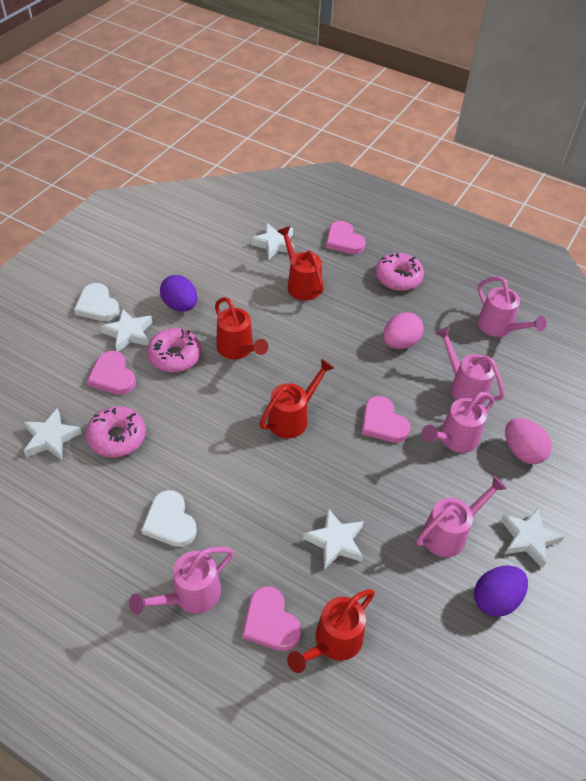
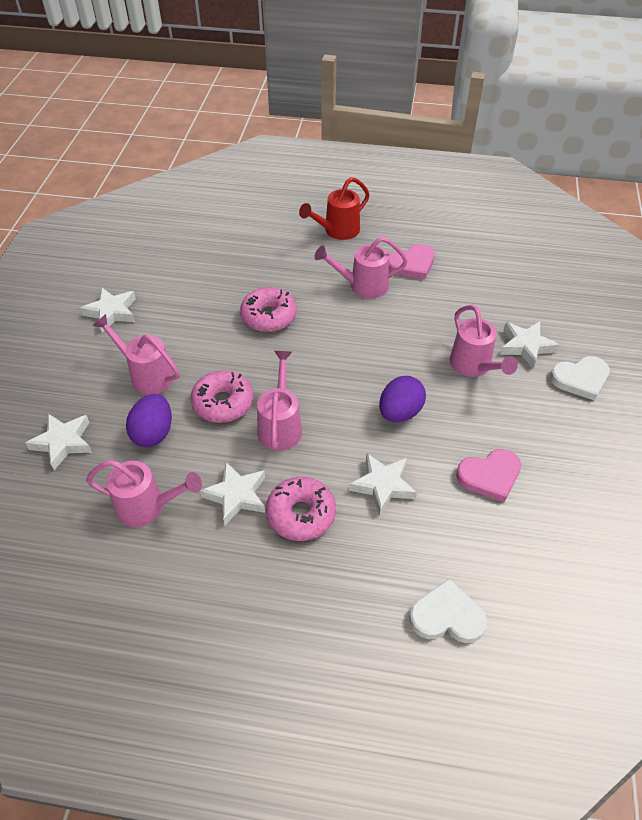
pink egg: 2 -> 0
pink heart: 4 -> 2
red watering can: 4 -> 1

